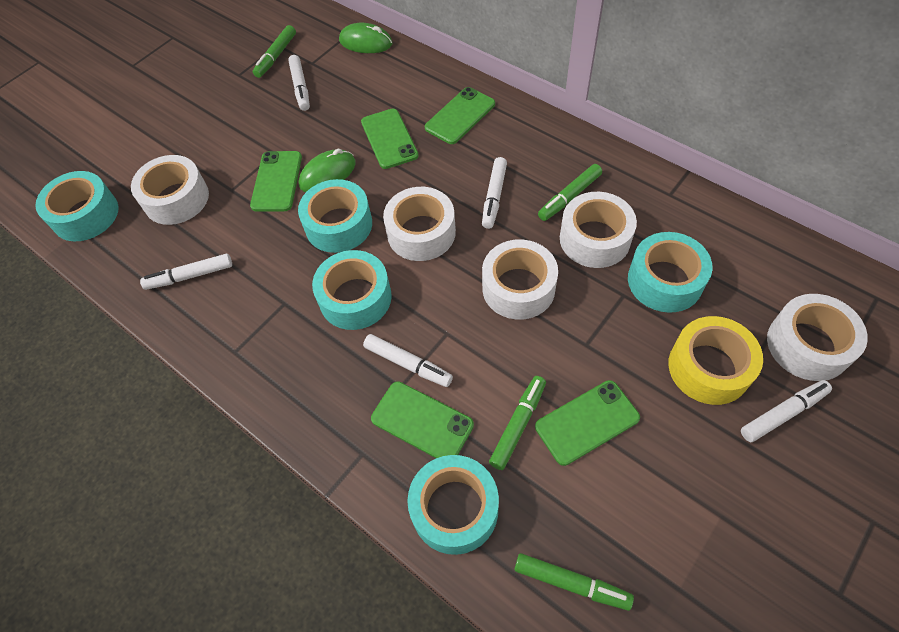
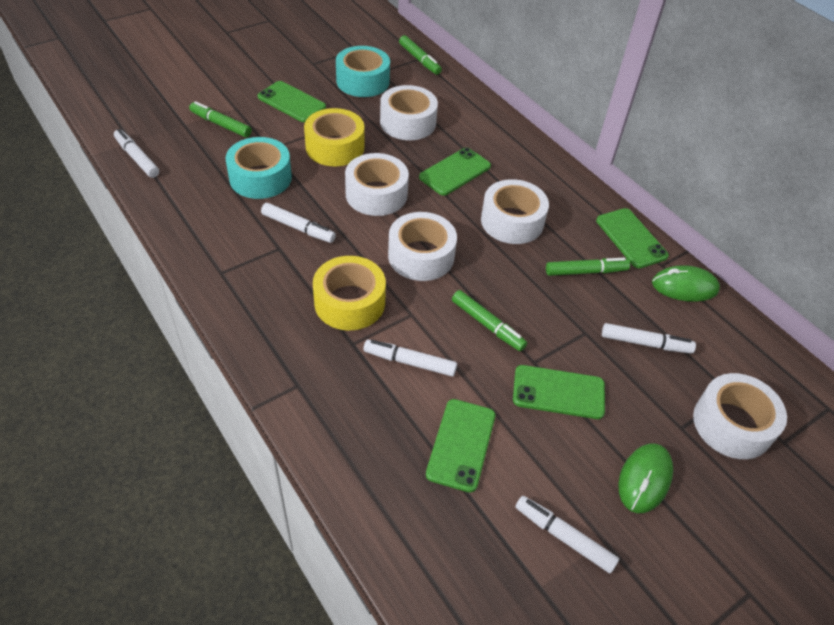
turquoise tape: 5 -> 2
yellow tape: 1 -> 2

